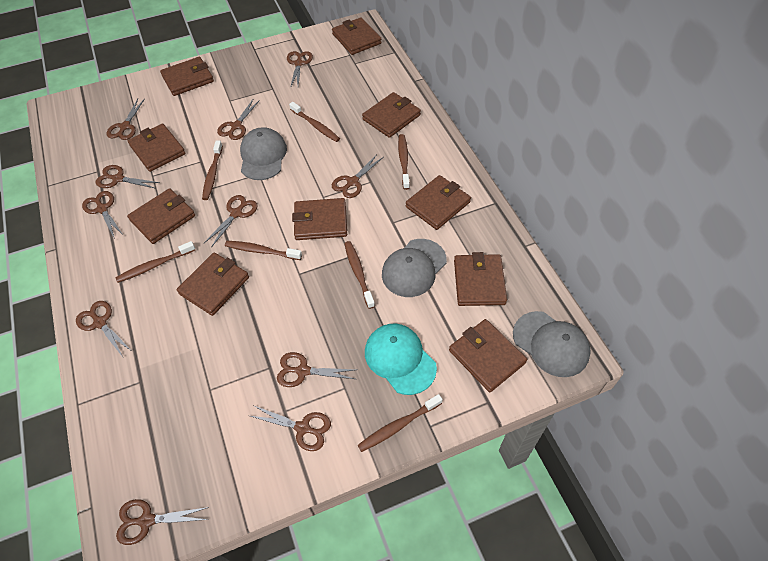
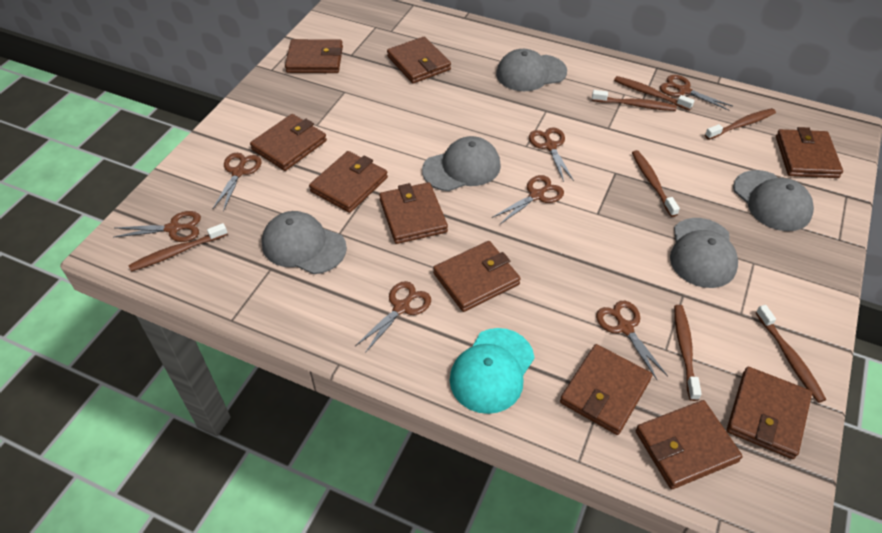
brown scissors: 11 -> 7
grey cap: 3 -> 5

